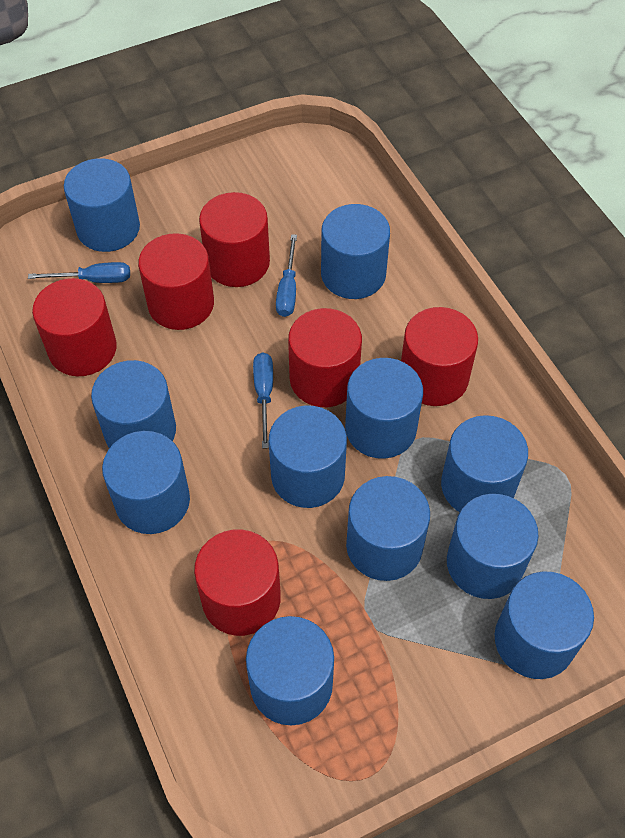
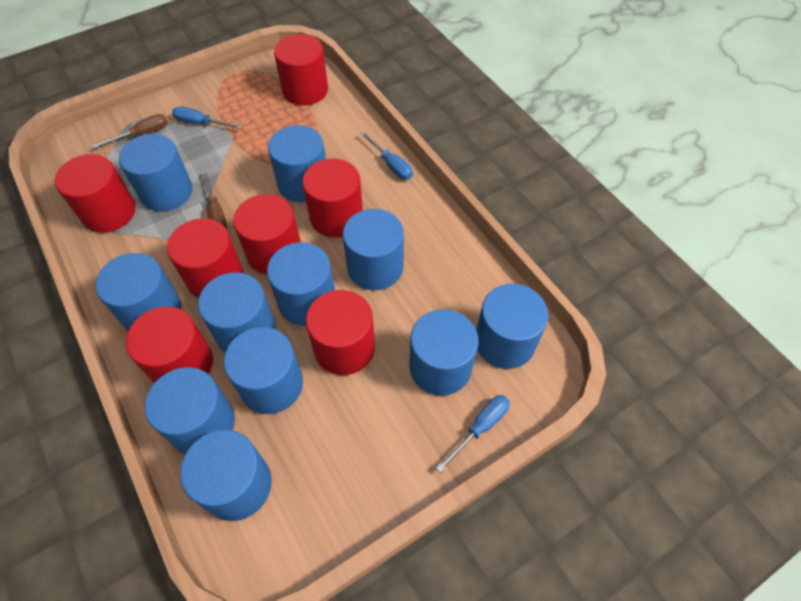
brown screwdriver: 0 -> 2
red cylinder: 6 -> 7

